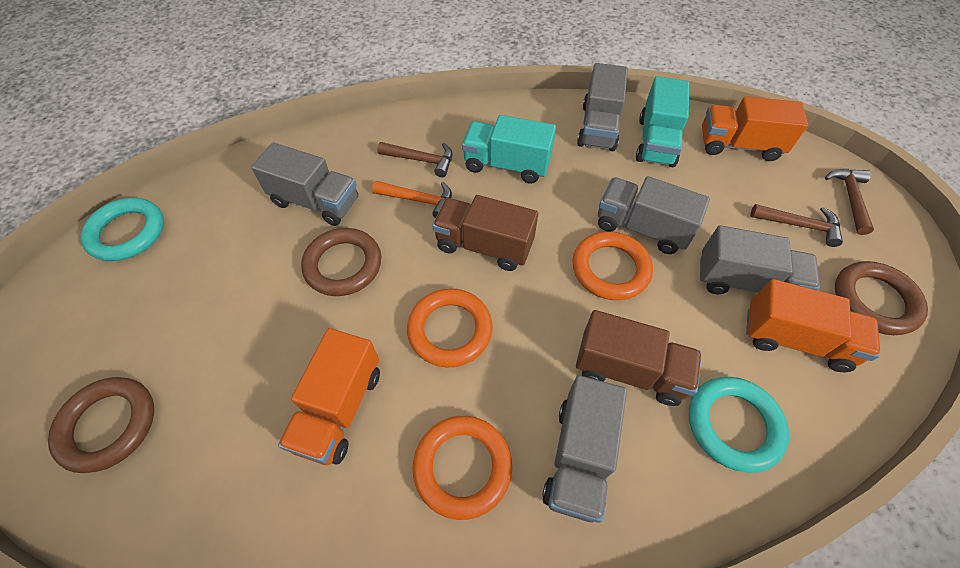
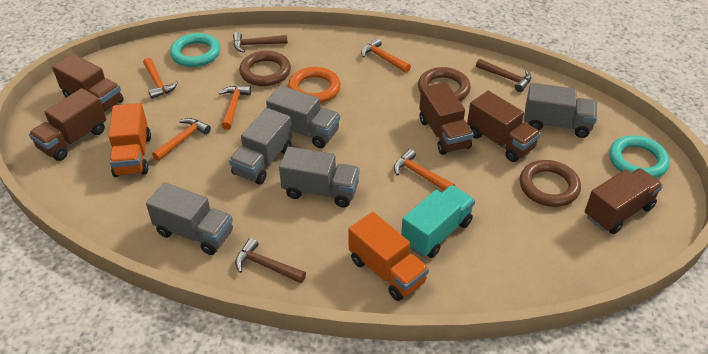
brown truck: 2 -> 5
orange hammer: 1 -> 5
orange ring: 3 -> 1
orange truck: 3 -> 2
turquoise truck: 2 -> 1

